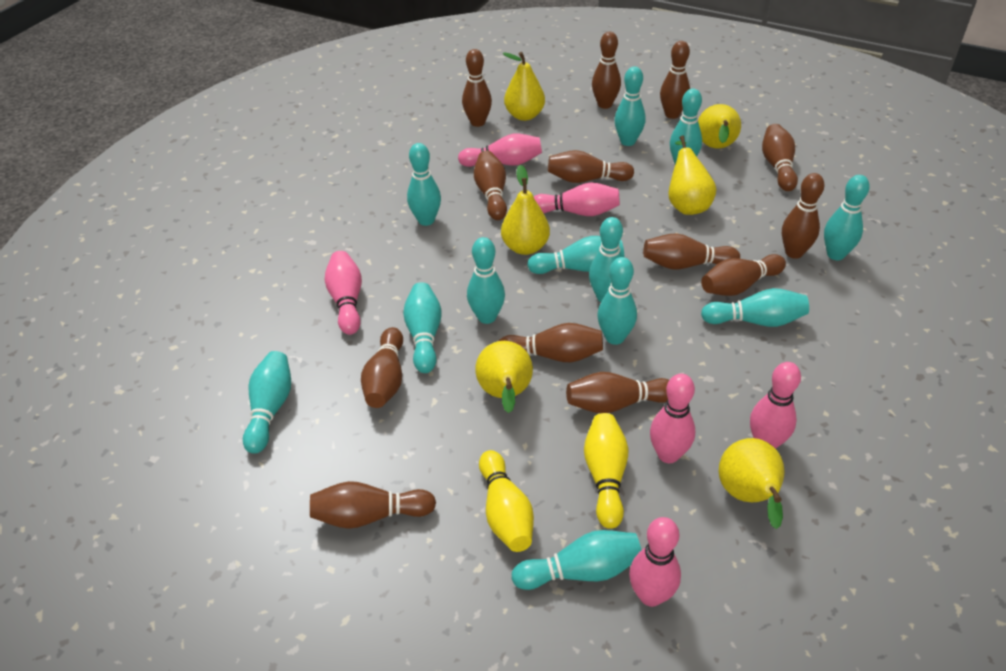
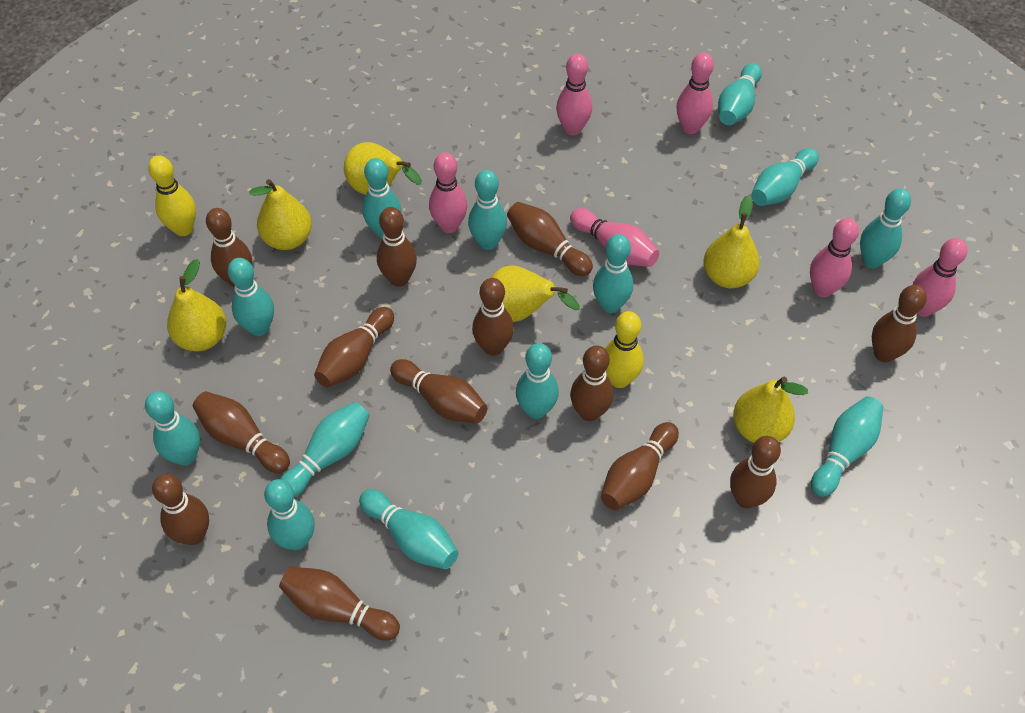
turquoise bowling pin: 12 -> 13

